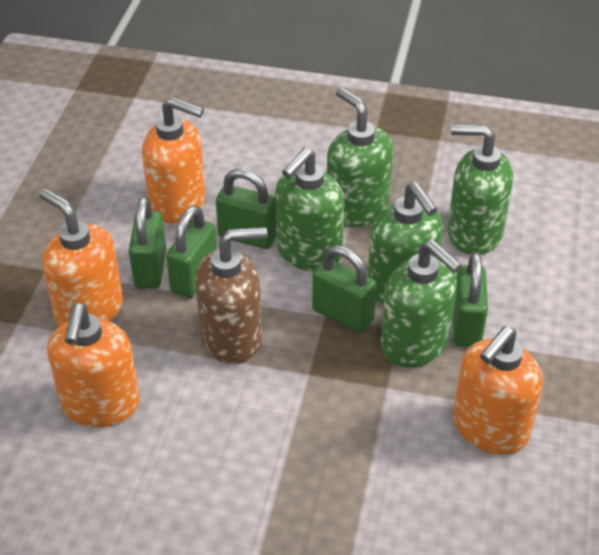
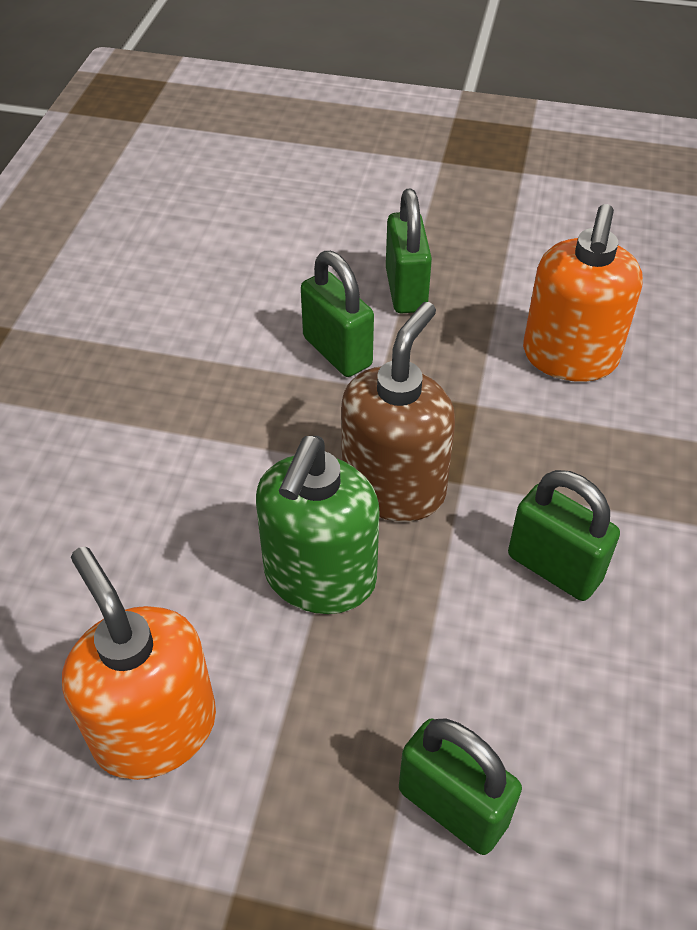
green padlock: 5 -> 4
green soap dispenser: 5 -> 1
orange soap dispenser: 4 -> 2

